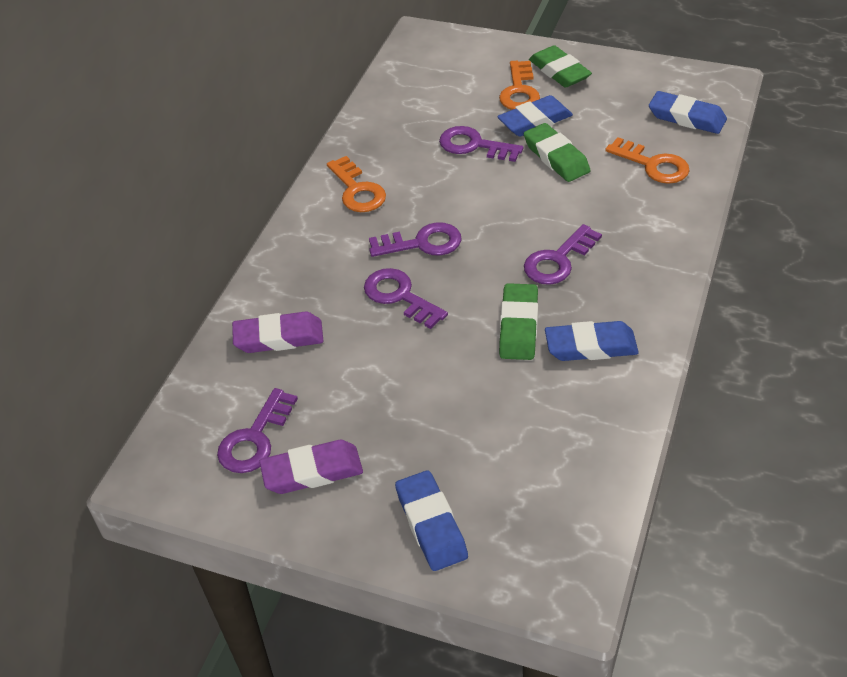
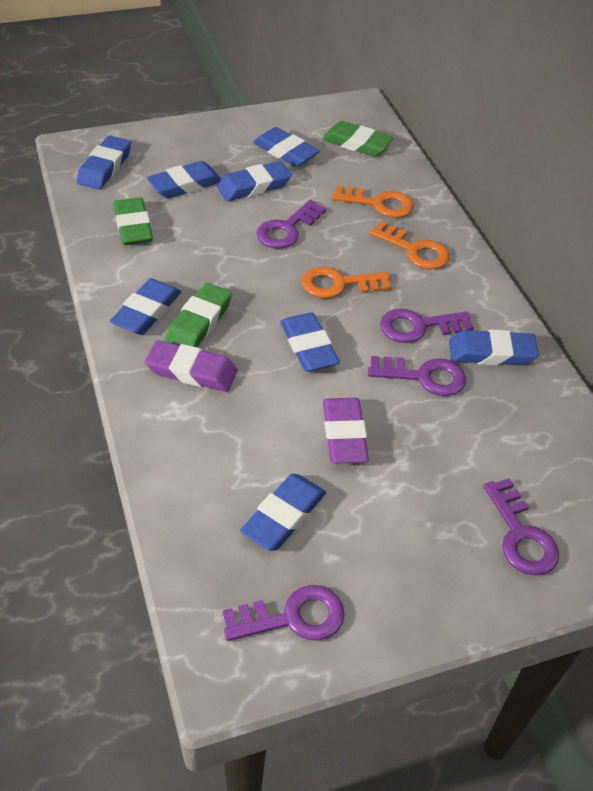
blue eraser: 4 -> 8

